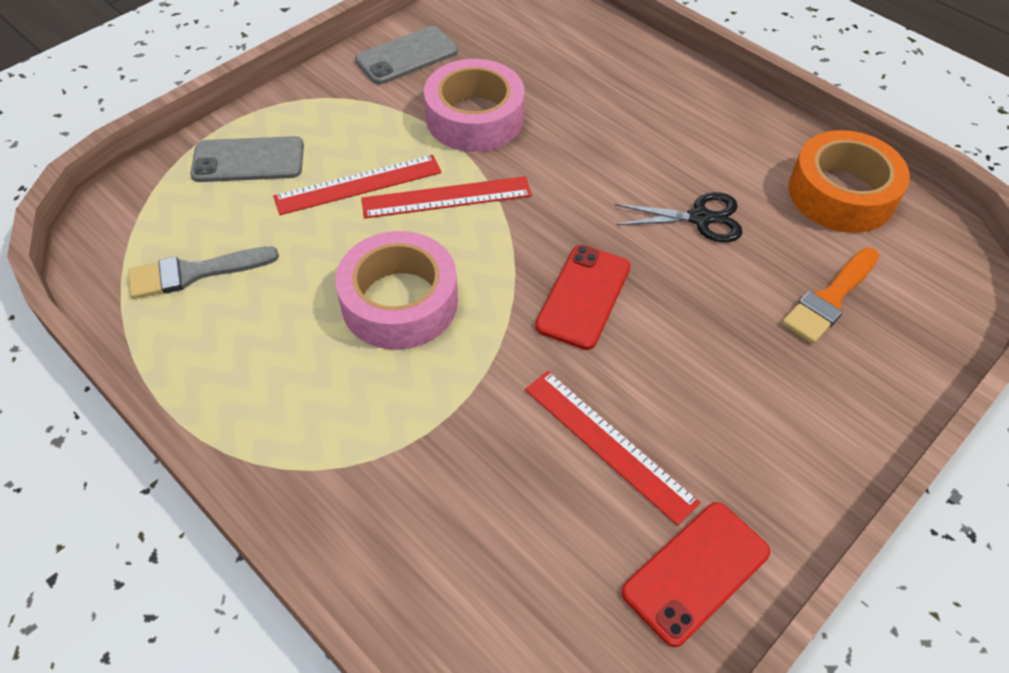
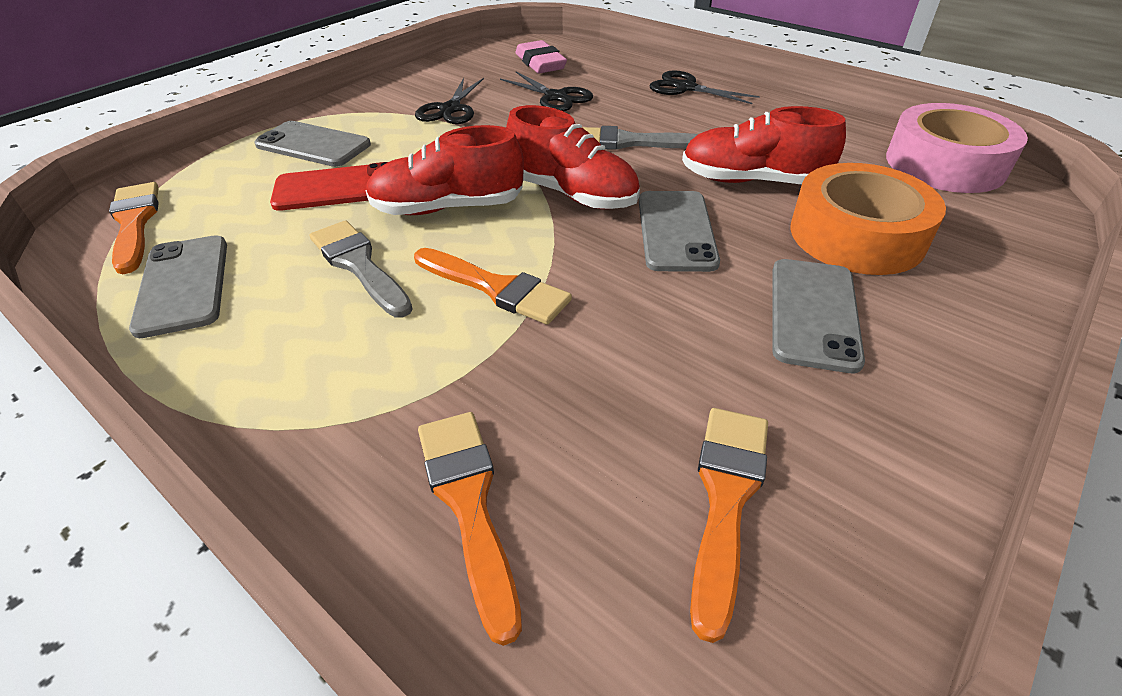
black scissors: 1 -> 3
grey brush: 1 -> 2
grey phone: 2 -> 4
orange brush: 1 -> 4
pink eraser: 0 -> 1
pink tape: 2 -> 1
red phone: 2 -> 1
red ruler: 3 -> 0
red shoe: 0 -> 3

